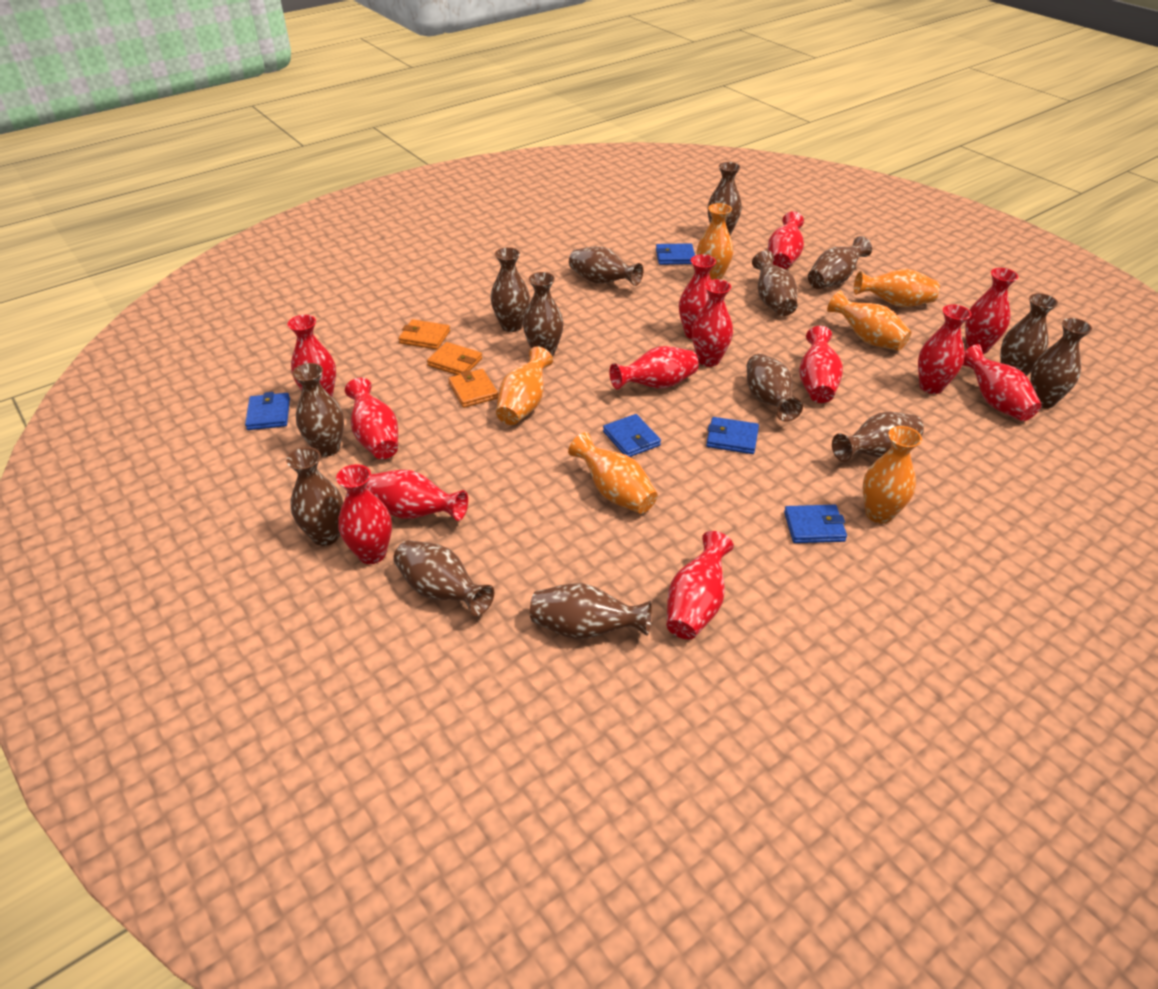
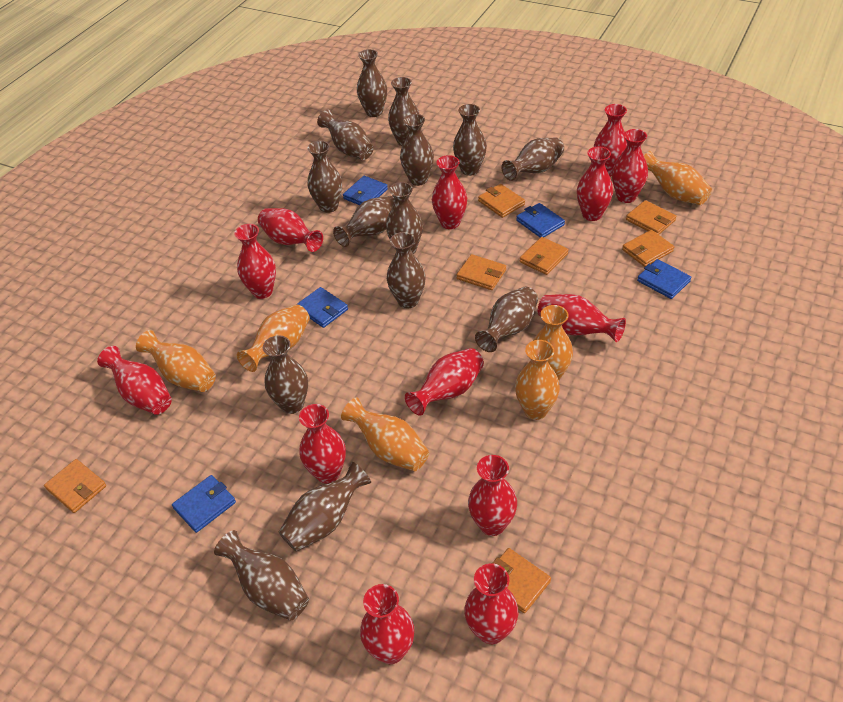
orange wallet: 3 -> 7

